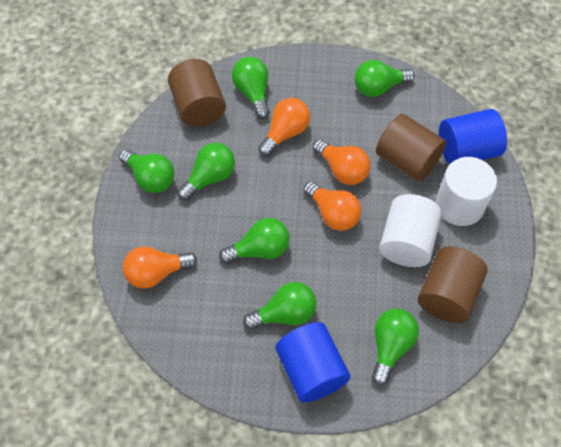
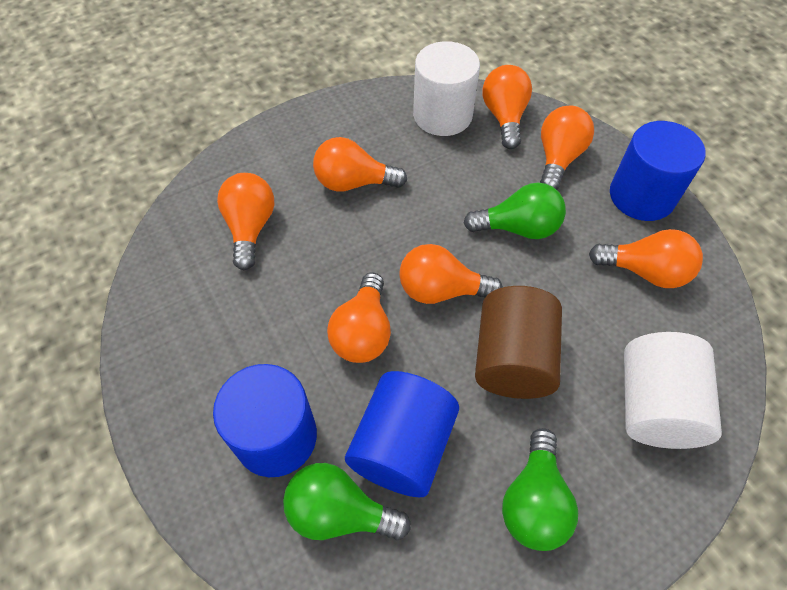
blue cylinder: 2 -> 3
brown cylinder: 3 -> 1
green light bulb: 7 -> 3
orange light bulb: 4 -> 7

